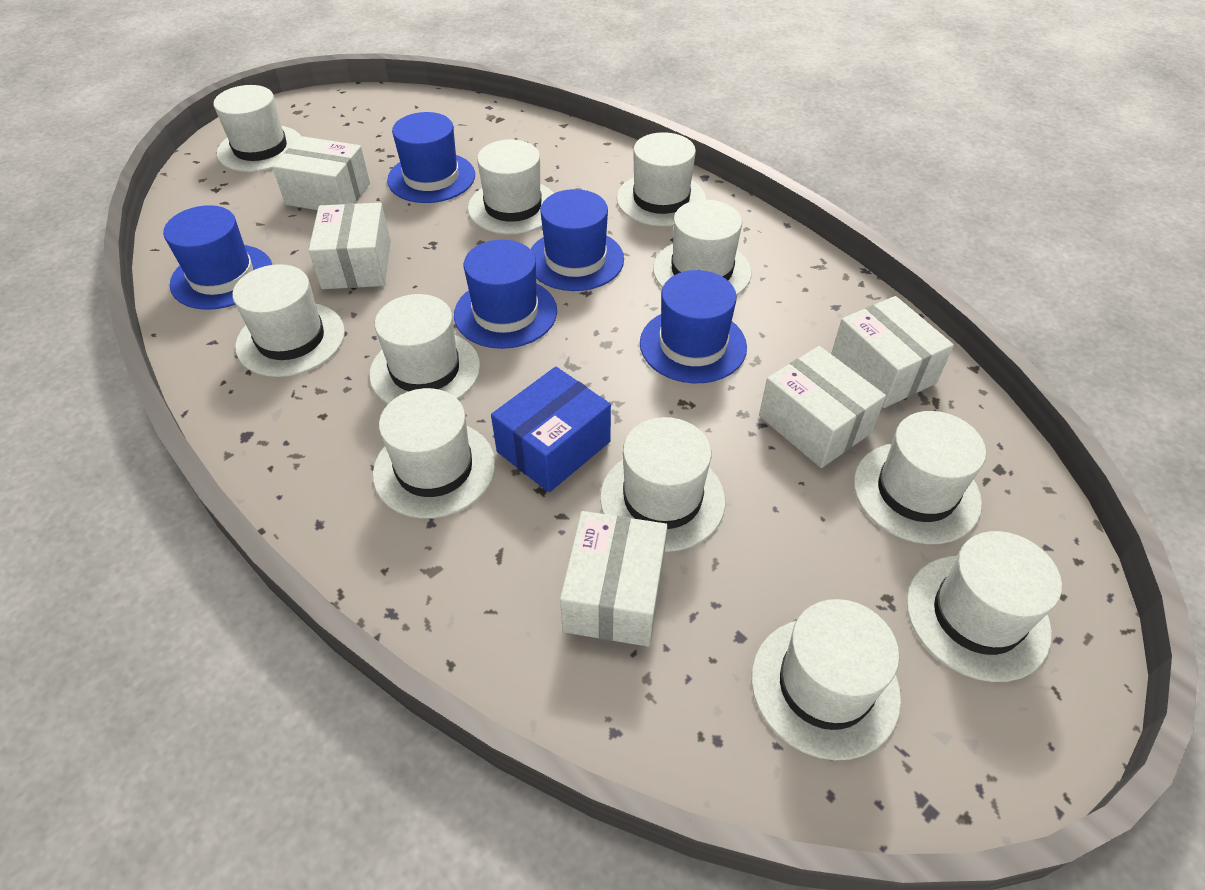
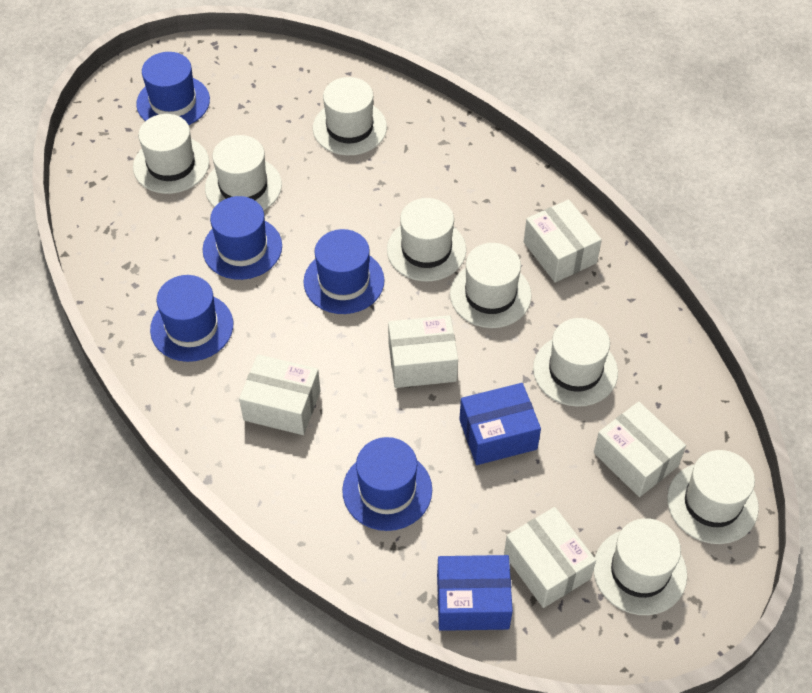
blue box: 1 -> 2
white hat: 11 -> 8

